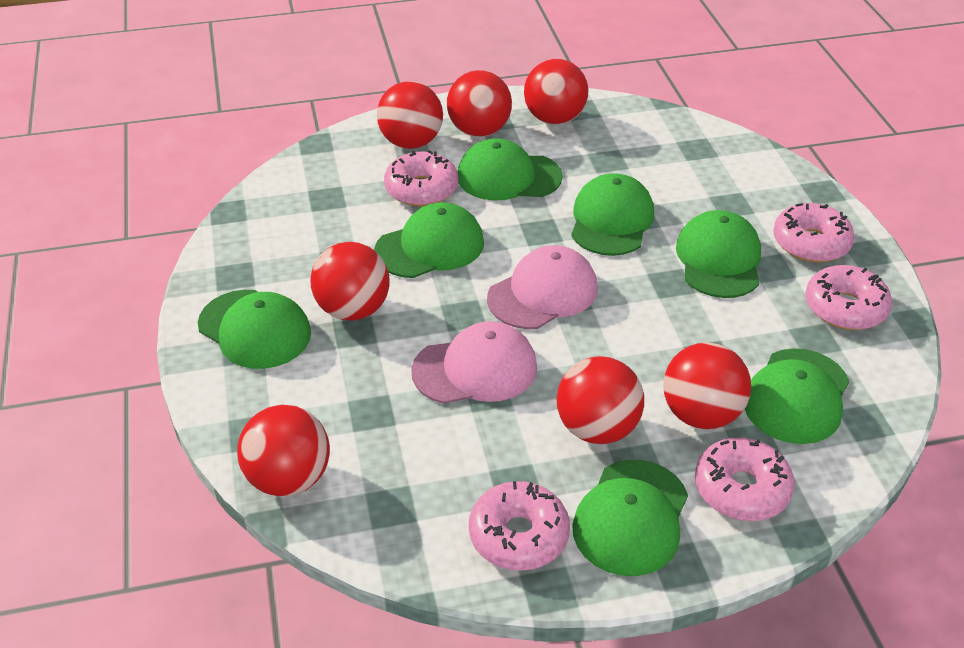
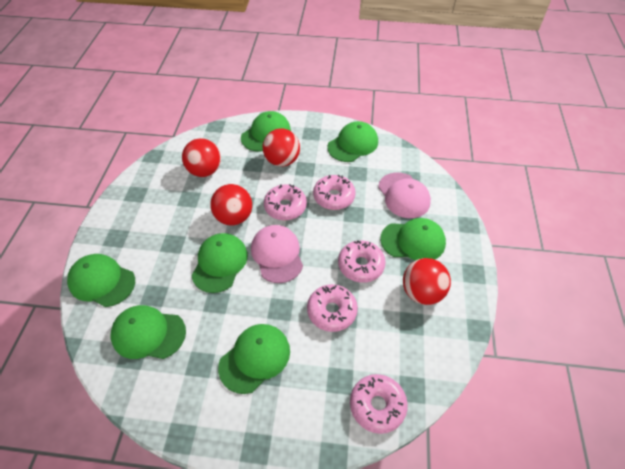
red ball: 7 -> 4

